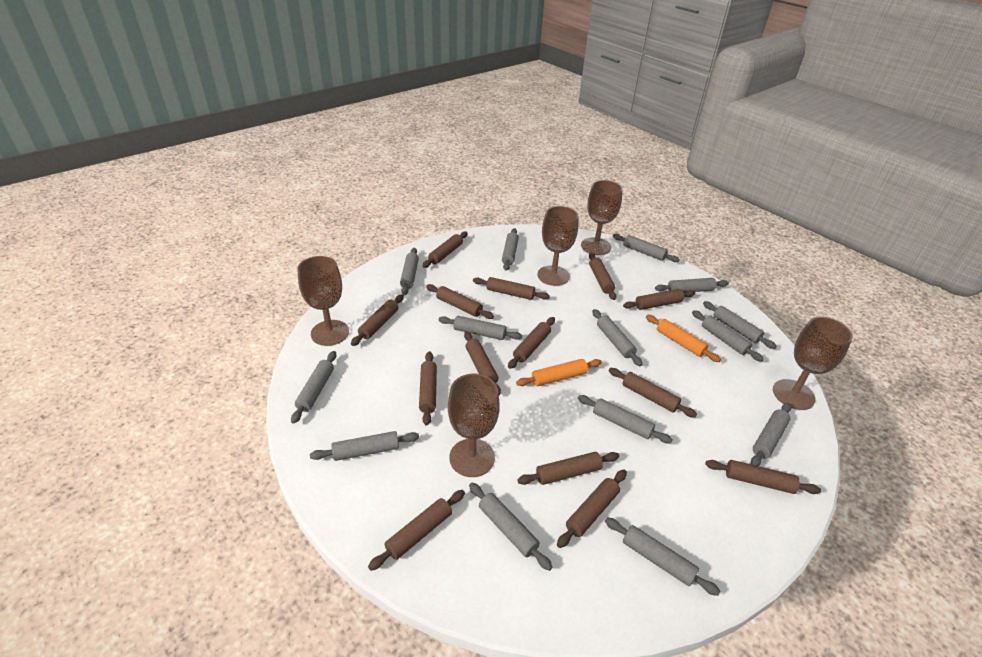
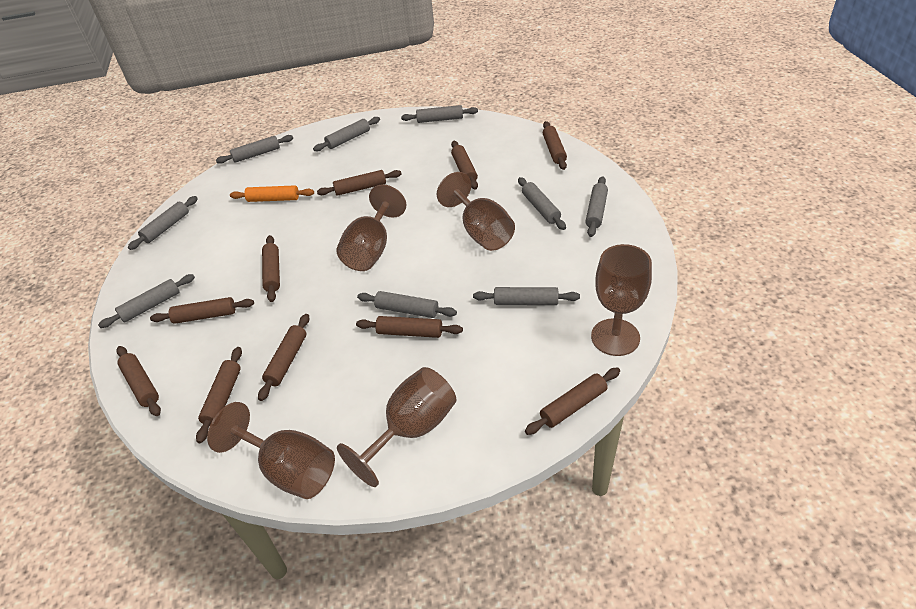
brown rolling pin: 14 -> 10
grey rolling pin: 14 -> 9
orange rolling pin: 2 -> 1

